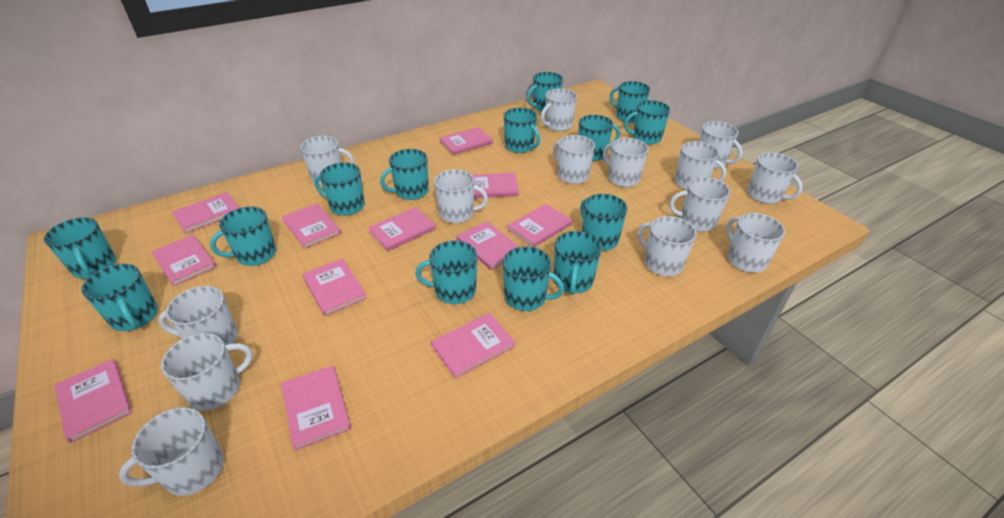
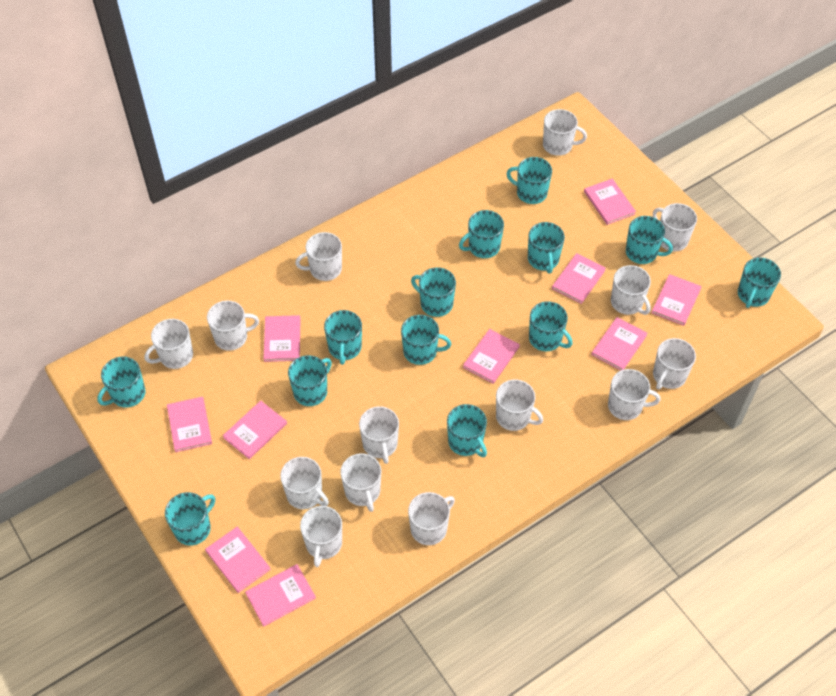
pink book: 12 -> 10
turquoise mug: 14 -> 13

